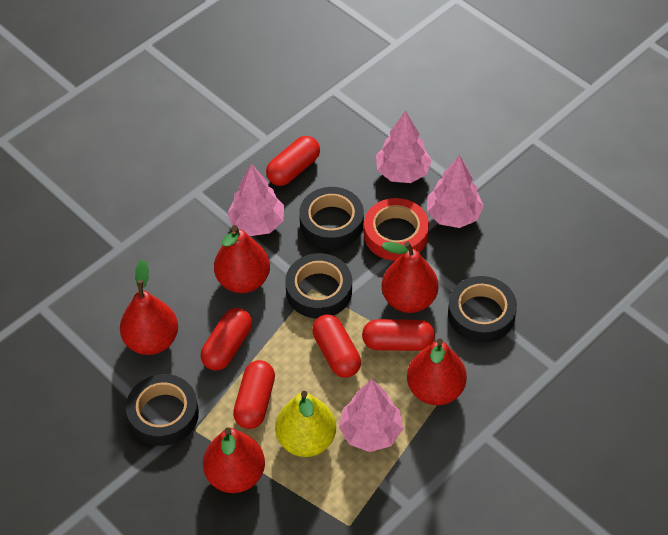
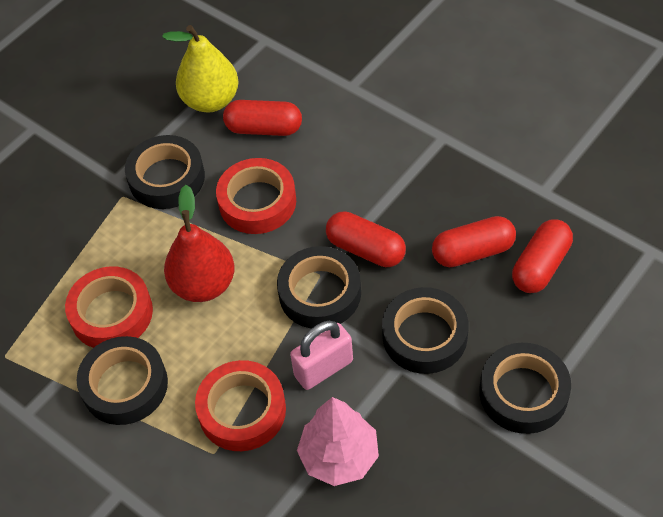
black tape: 4 -> 5
pink padlock: 0 -> 1
pink tree: 4 -> 1
red capsule: 5 -> 4
red pear: 5 -> 1
red tape: 1 -> 3

